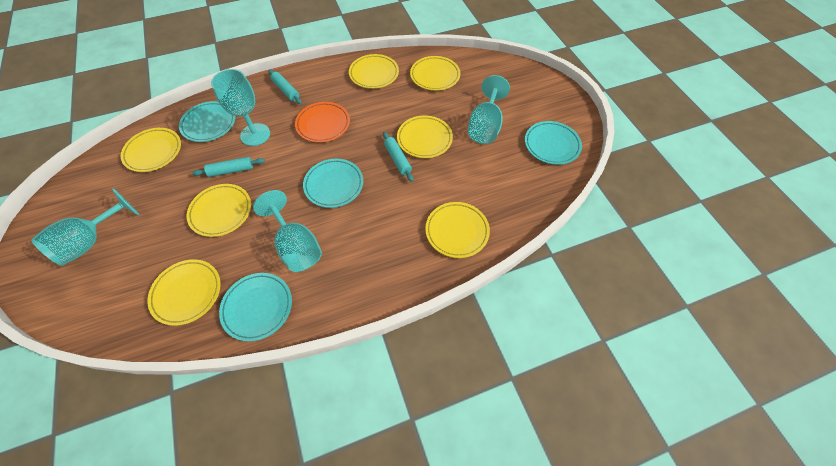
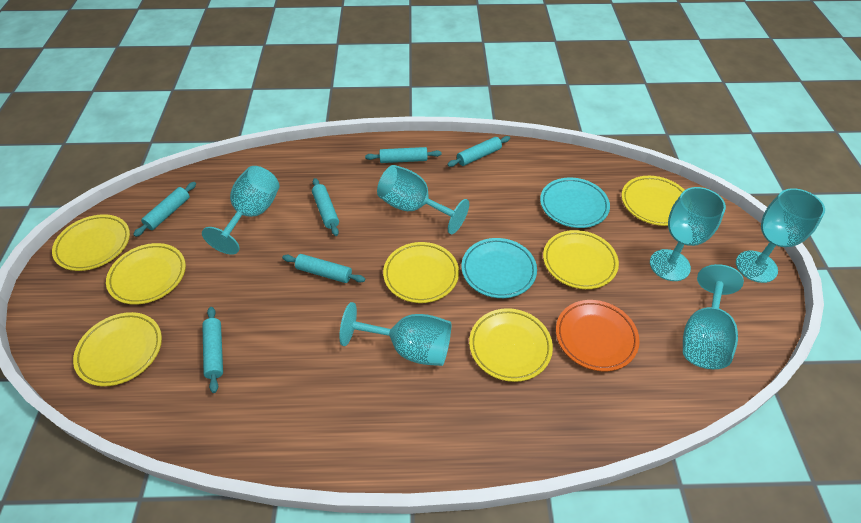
turquoise goblet: 4 -> 6
turquoise plate: 4 -> 2
turquoise rolling pin: 3 -> 6

